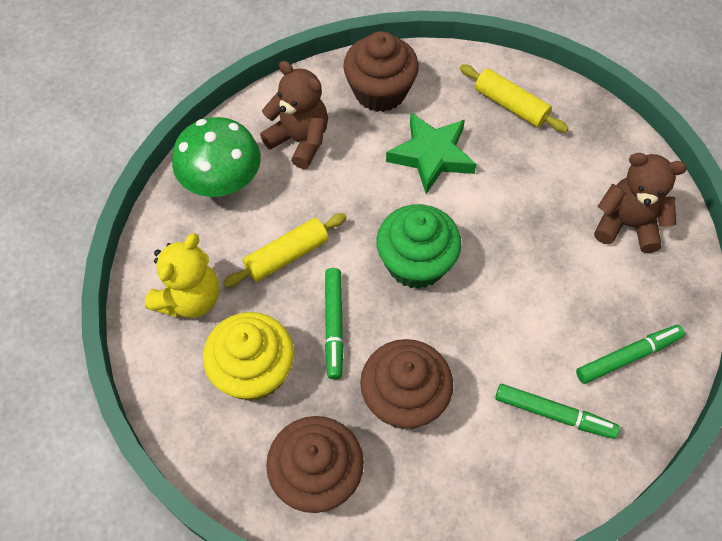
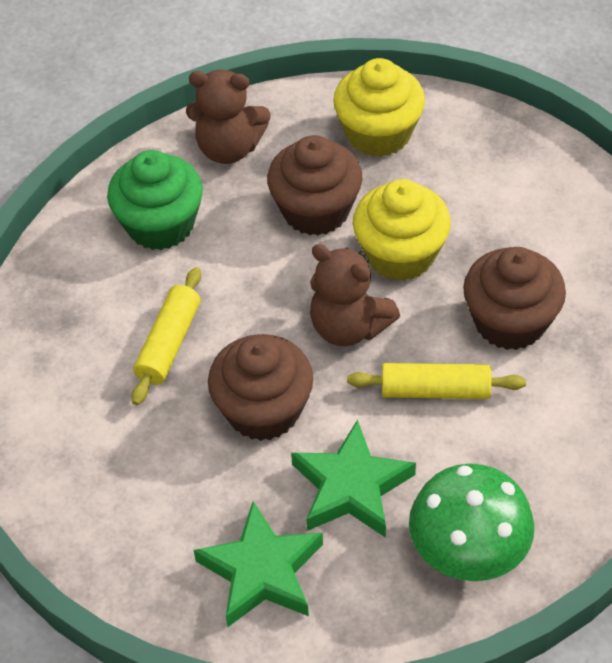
green marker: 3 -> 0
green star: 1 -> 2
yellow cupcake: 1 -> 2
yellow teddy bear: 1 -> 0

